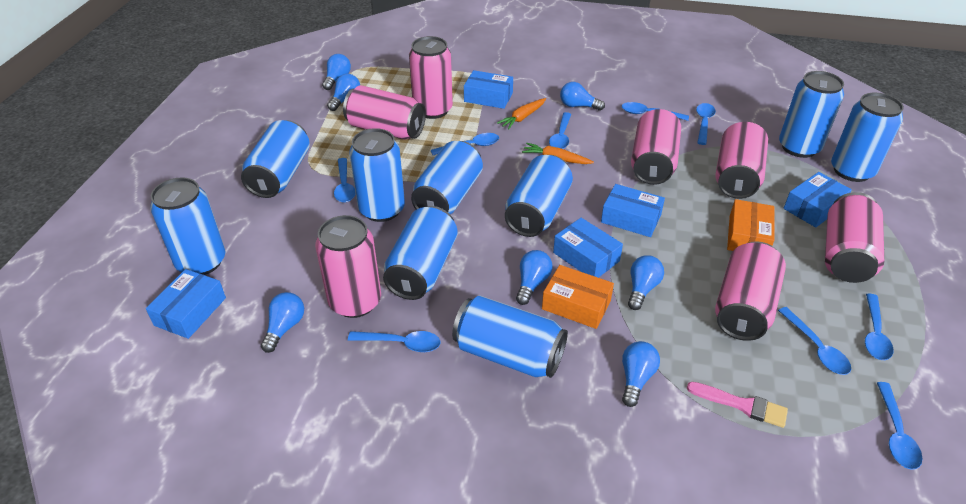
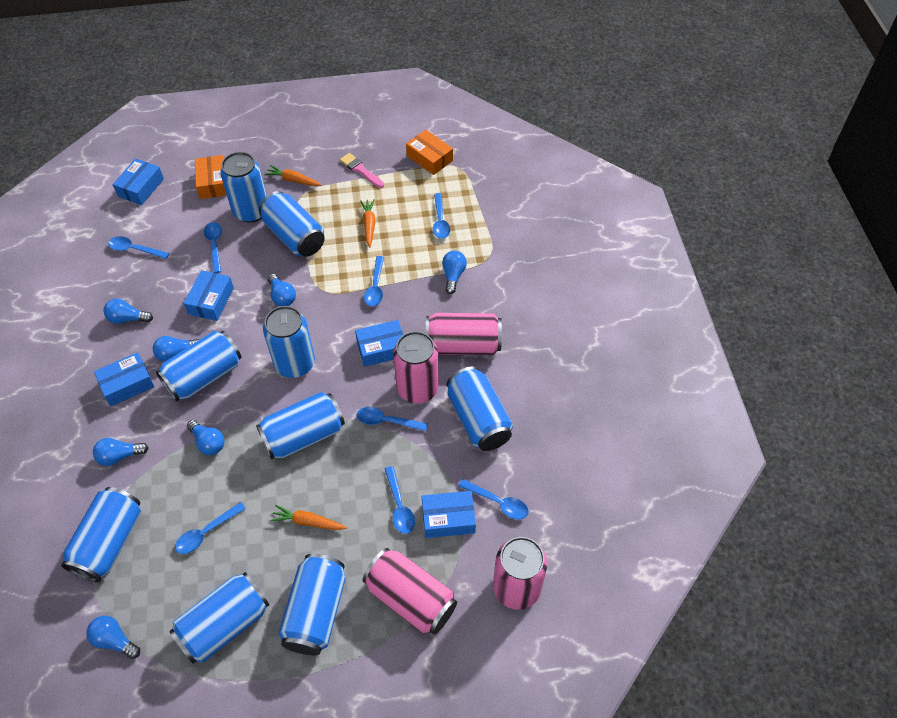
blue spoon: 9 -> 8
orange carrot: 2 -> 3
pink can: 7 -> 4

